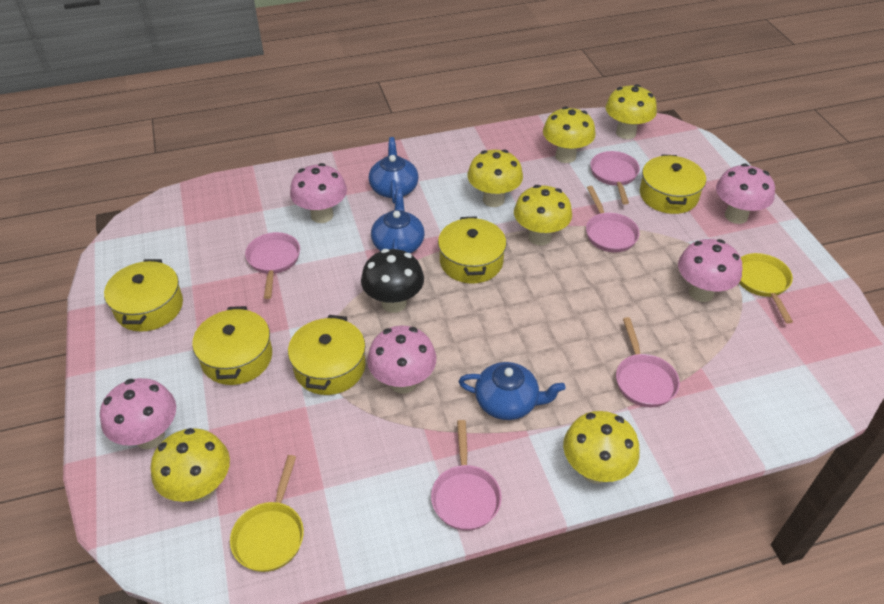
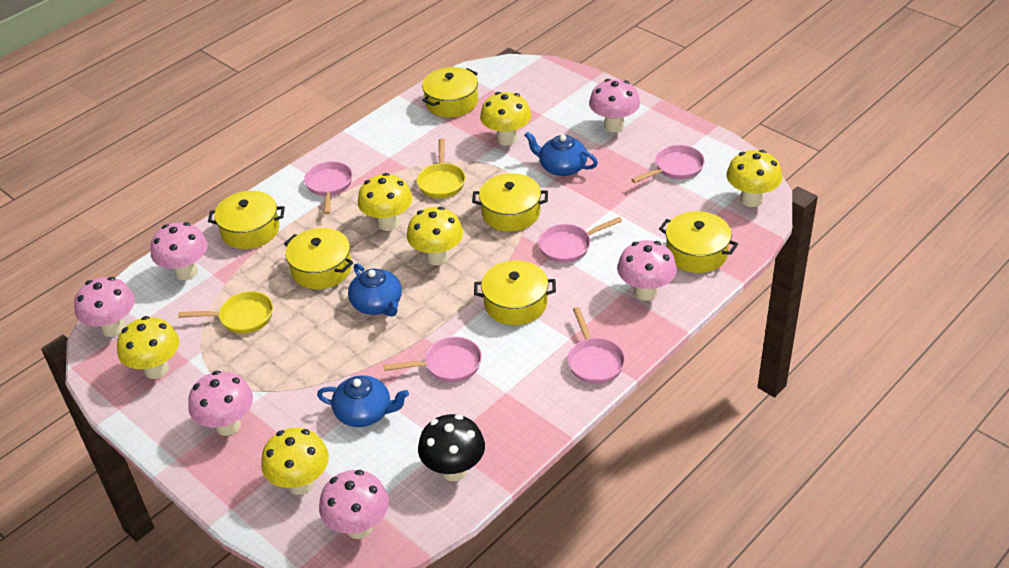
pink mushroom: 5 -> 6
yellow pot: 5 -> 6

